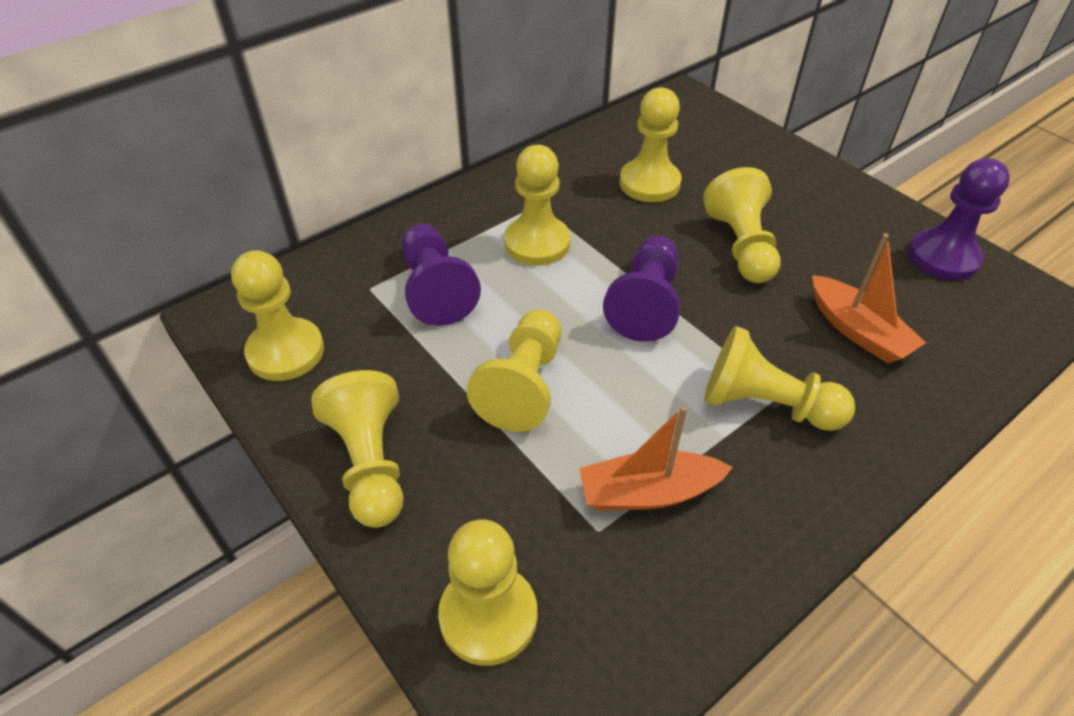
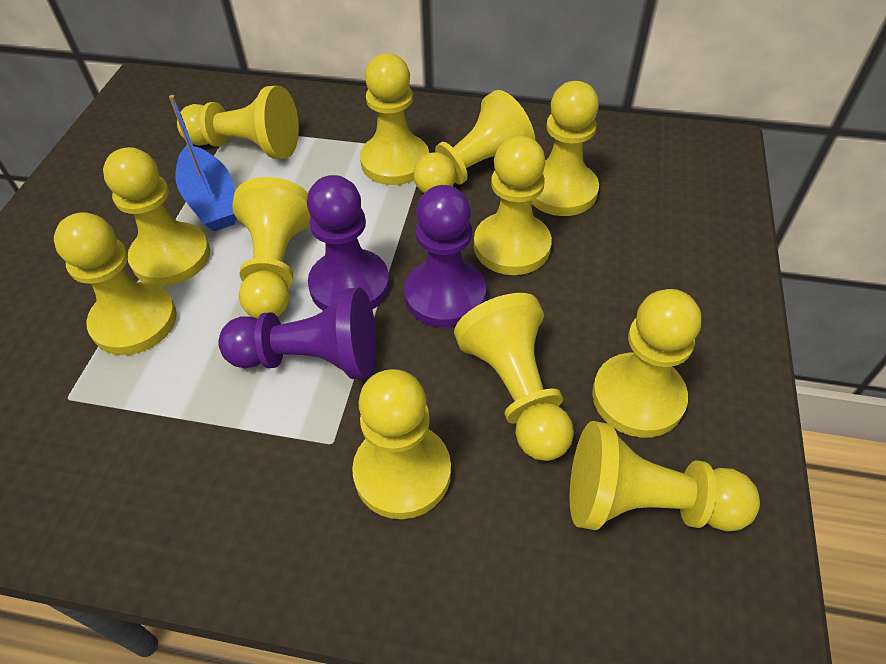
blue boat: 0 -> 1
orange boat: 2 -> 0
yellow pawn: 8 -> 12

